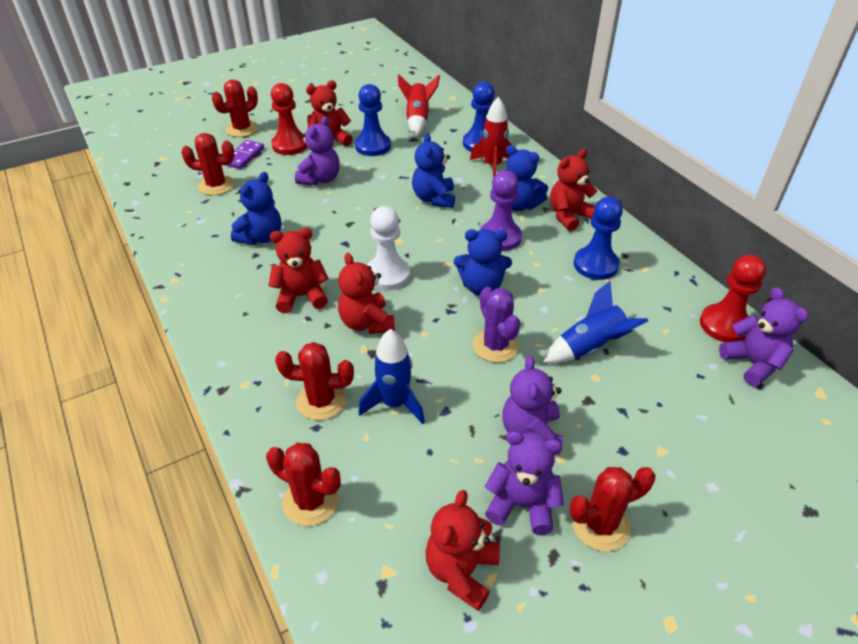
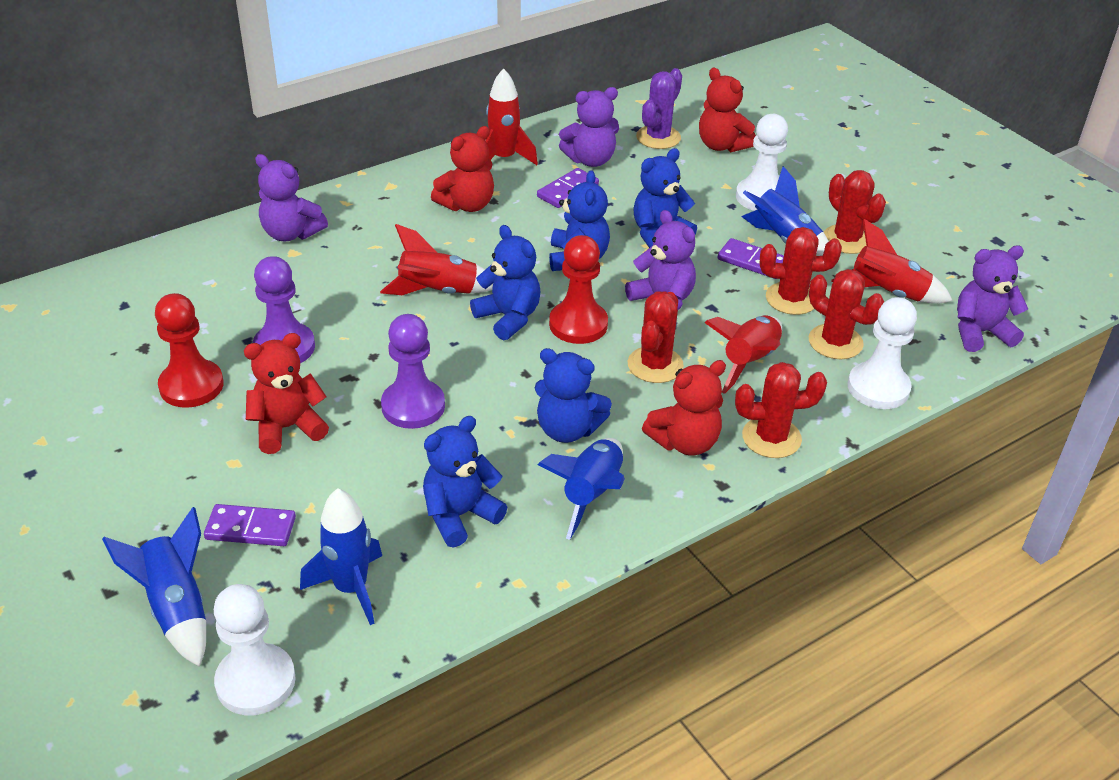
blue pawn: 3 -> 0
blue rocket: 2 -> 4
blue teddy bear: 4 -> 5
purple domino: 1 -> 3
purple pawn: 1 -> 2
red rocket: 2 -> 4
red teddy bear: 5 -> 4
white pawn: 1 -> 3

